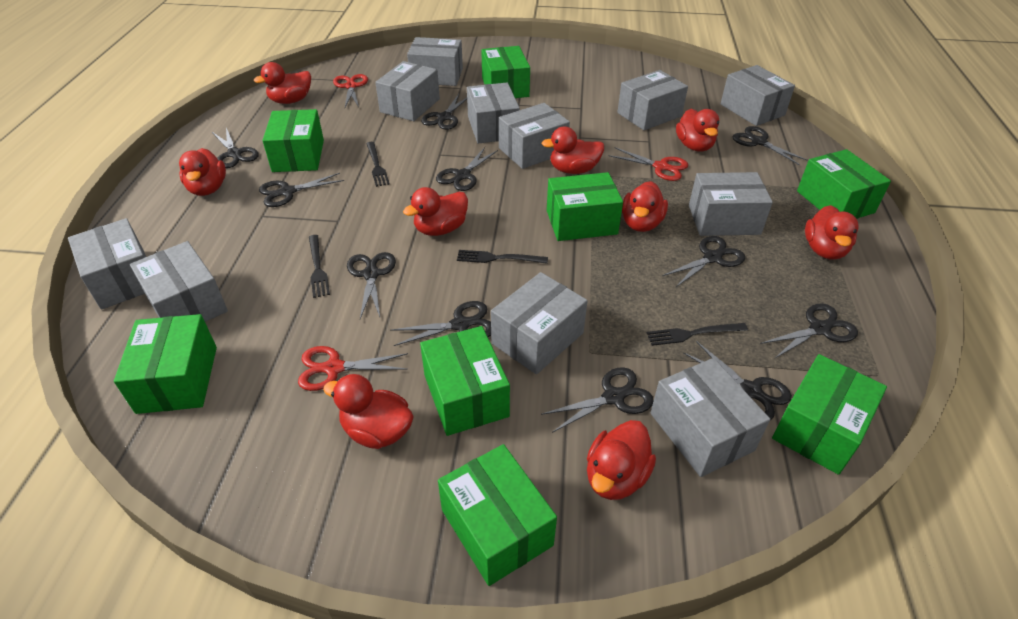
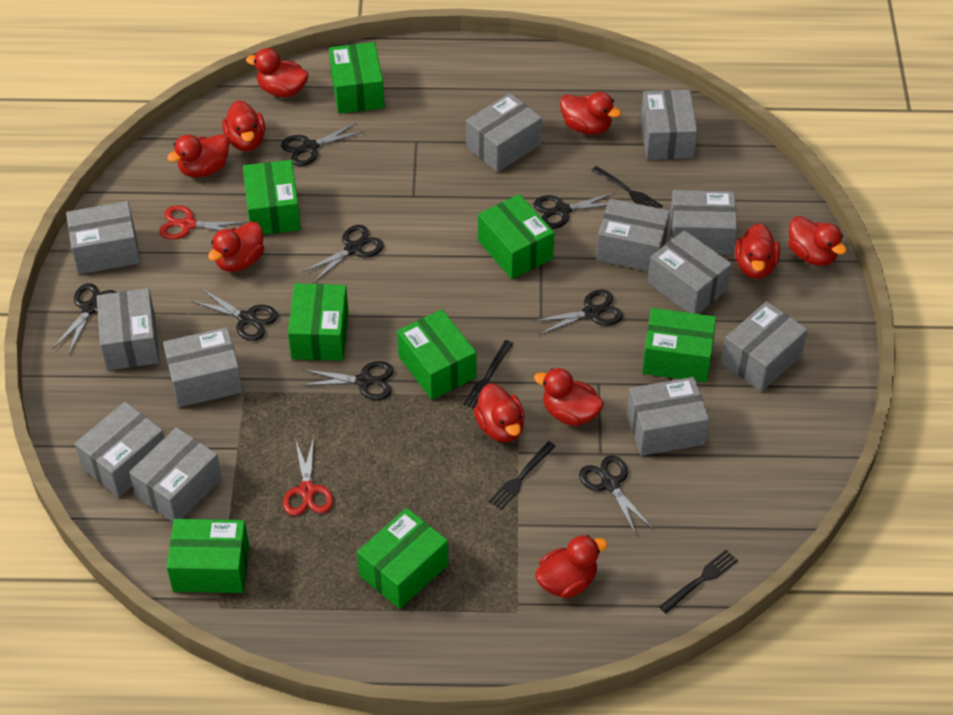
black scissors: 11 -> 8
grey box: 11 -> 12
red duck: 9 -> 10
red scissors: 3 -> 2

